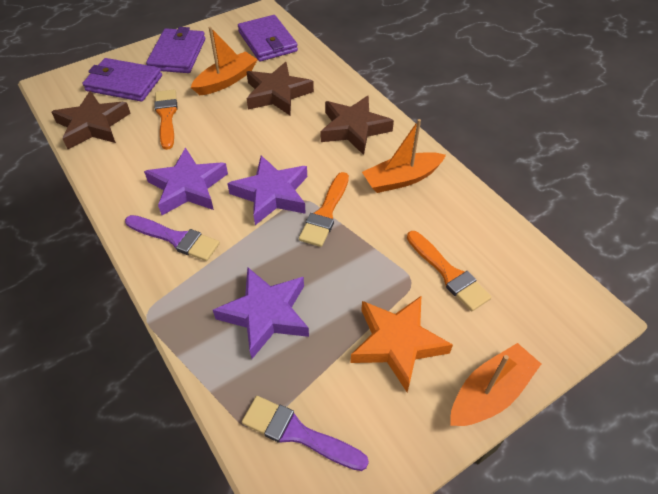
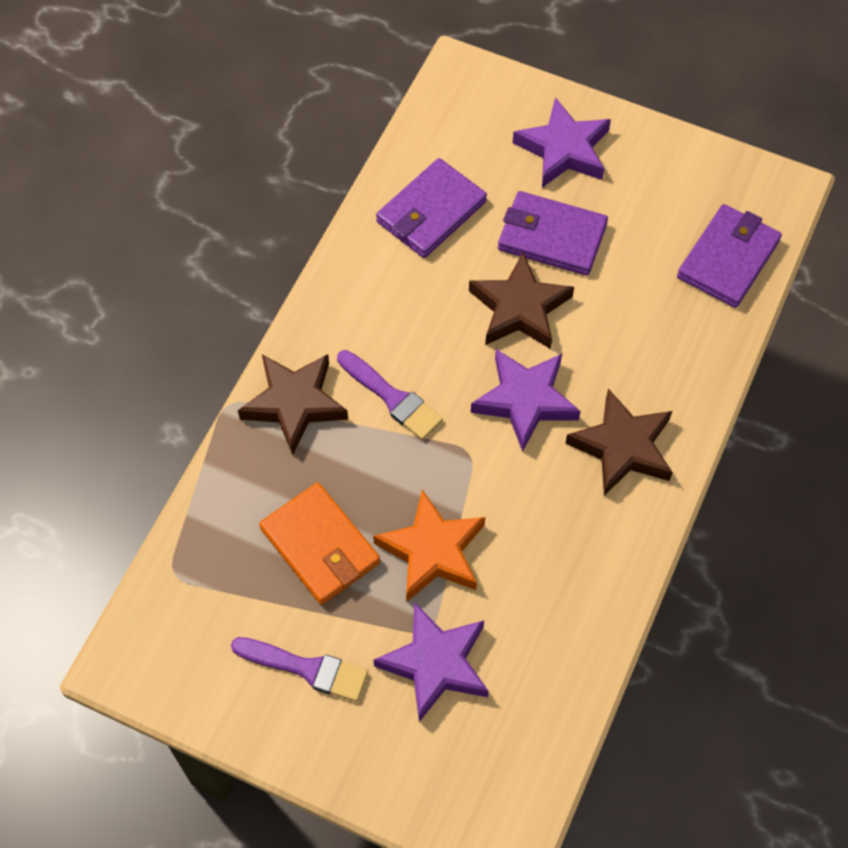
orange boat: 3 -> 0
orange brush: 3 -> 0
orange wallet: 0 -> 1

